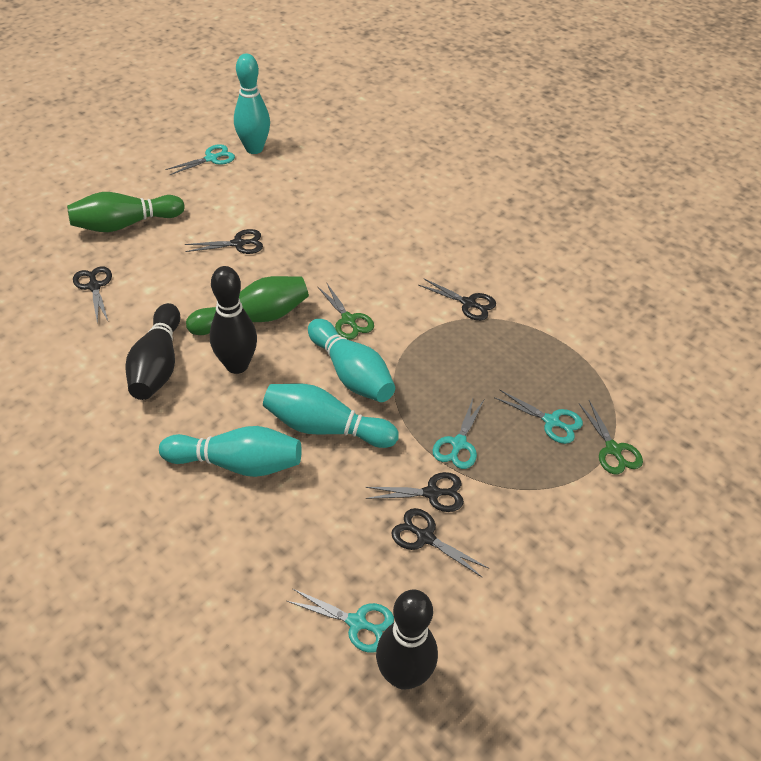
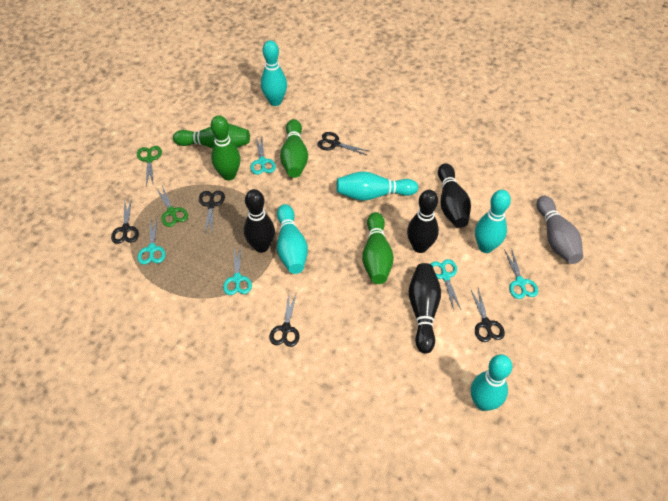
black bowling pin: 3 -> 4
green bowling pin: 2 -> 4
grey bowling pin: 0 -> 1
turquoise bowling pin: 4 -> 5
turquoise scissors: 4 -> 5

